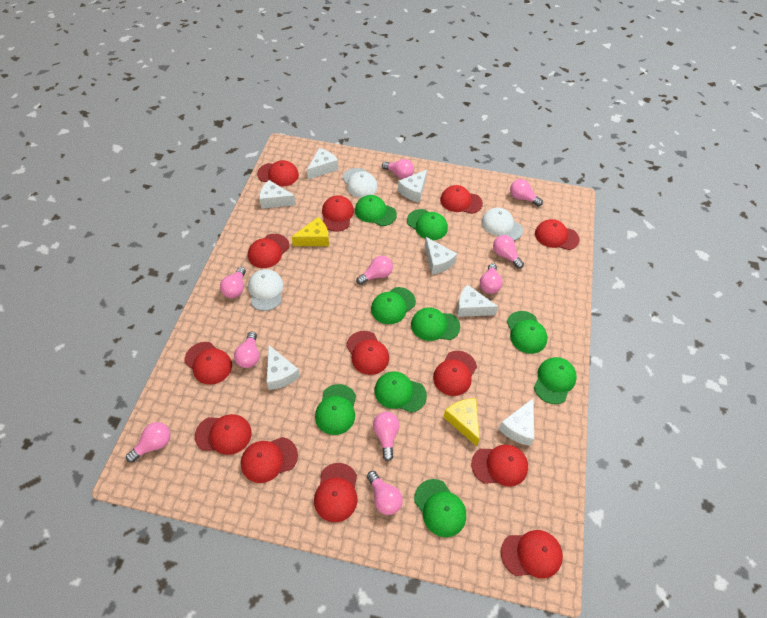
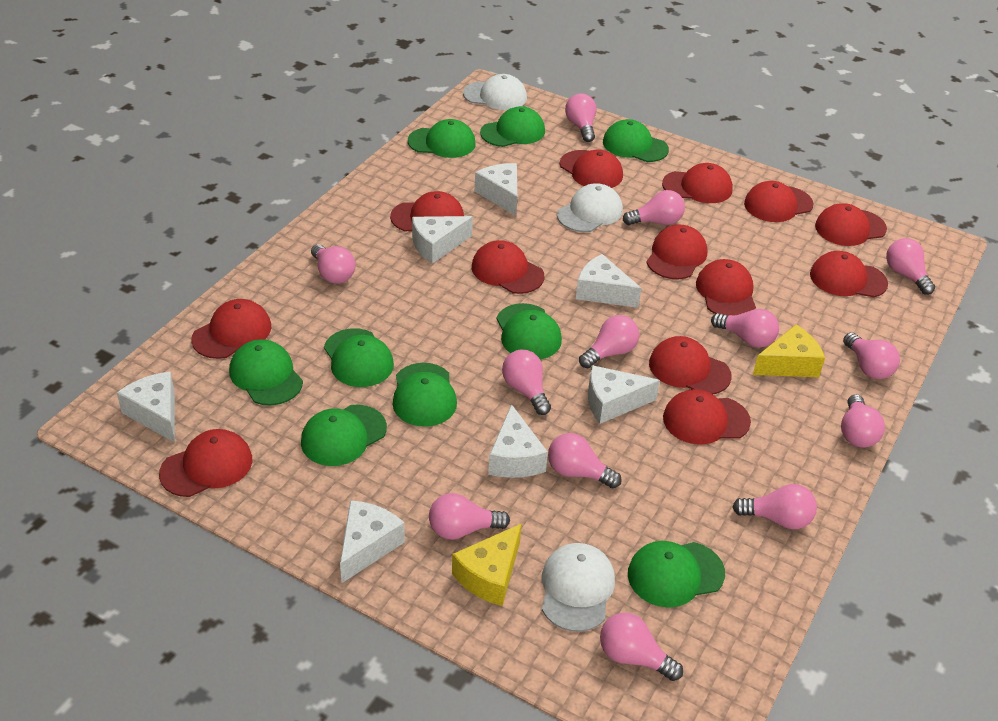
pink light bulb: 10 -> 13

